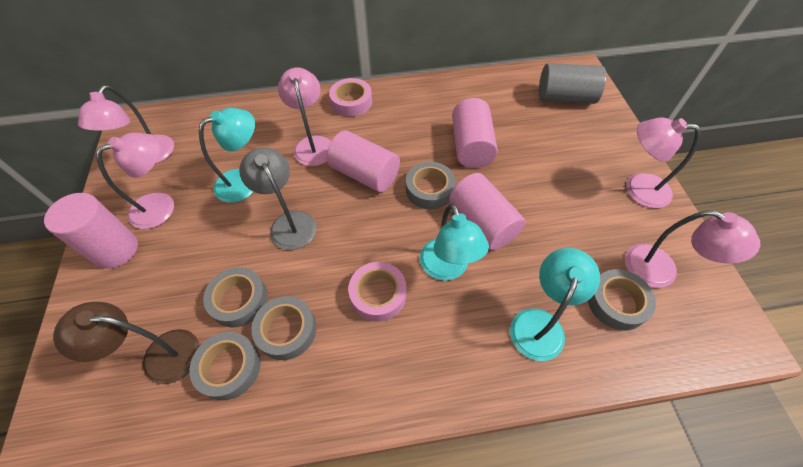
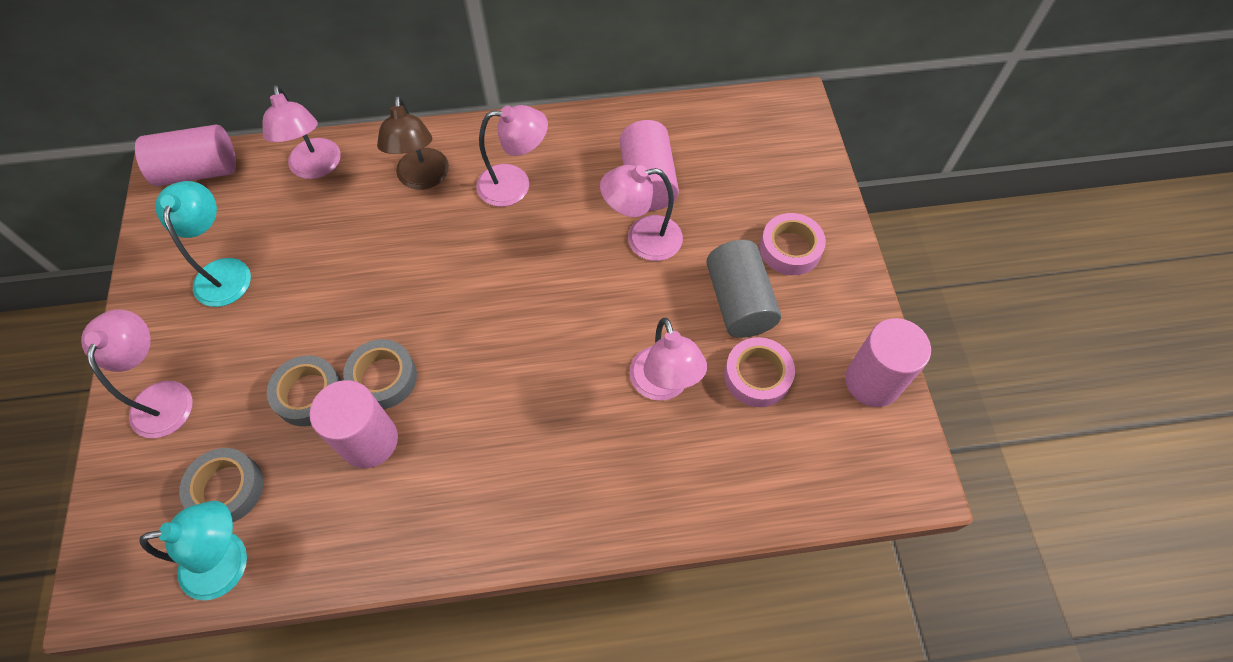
grey lamp: 1 -> 0
grey tape: 5 -> 3
turquoise lamp: 3 -> 2

